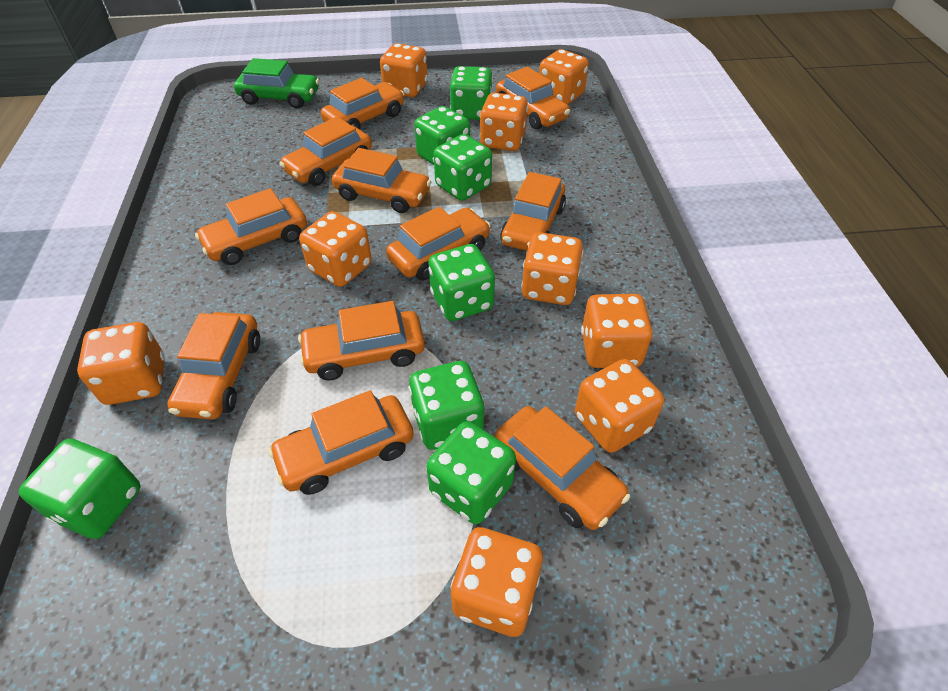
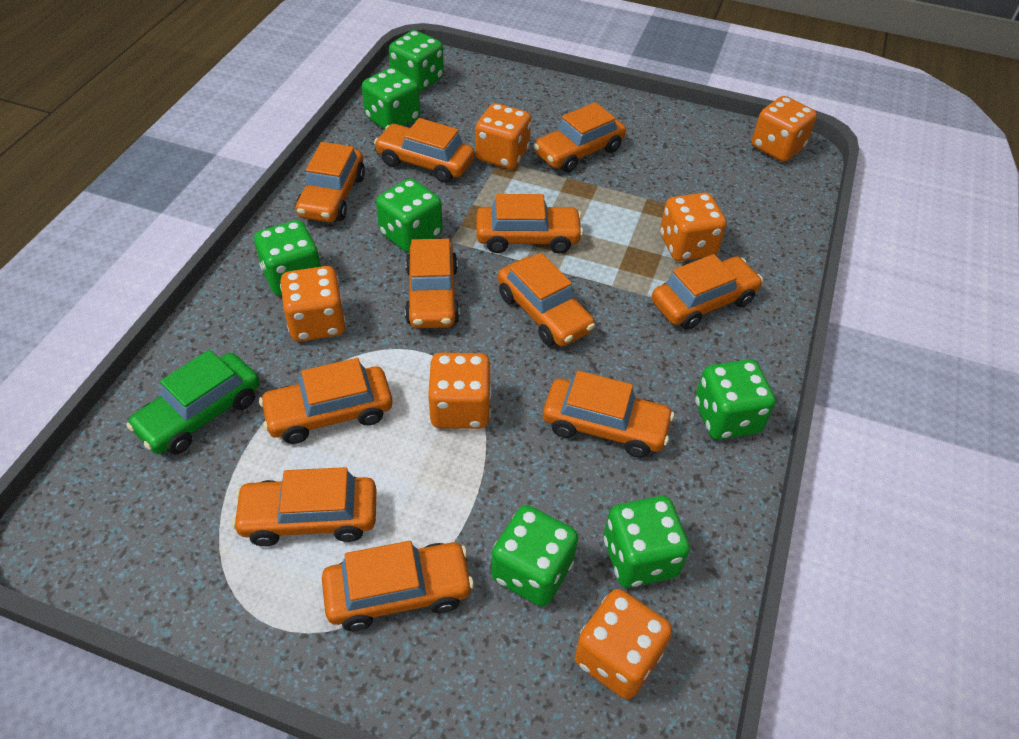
orange dice: 9 -> 6

